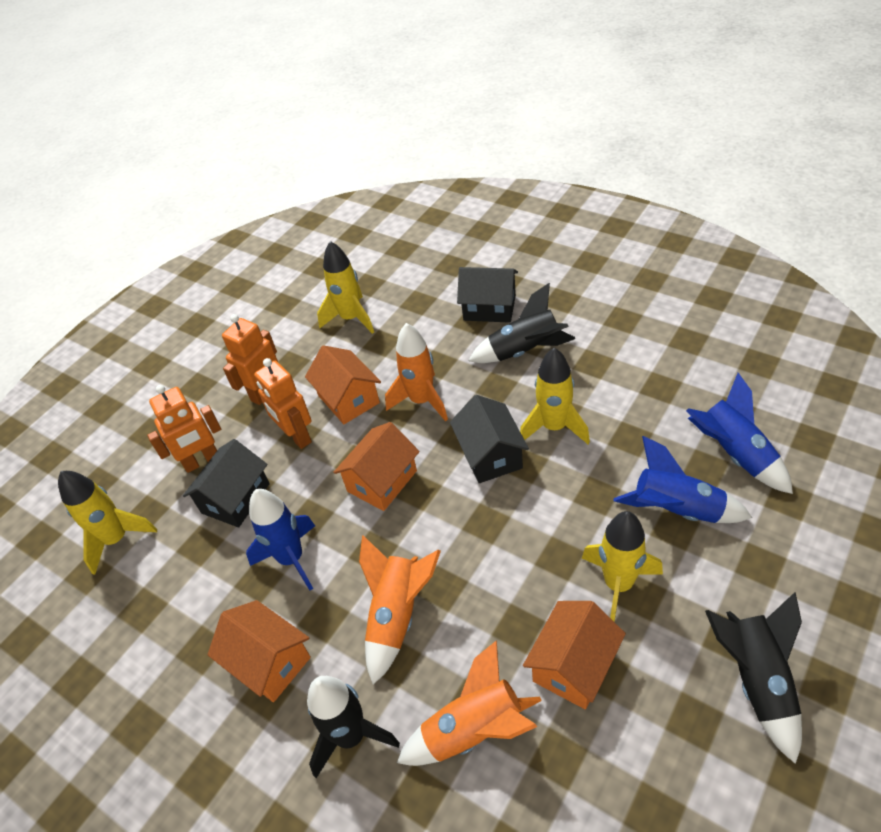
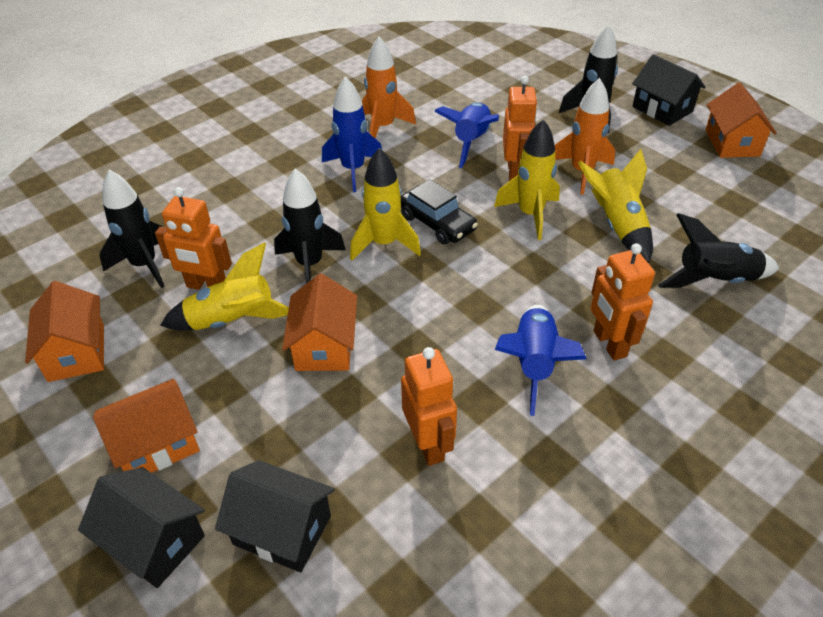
black car: 0 -> 1
black rocket: 3 -> 4
orange robot: 3 -> 4
orange rocket: 3 -> 2

